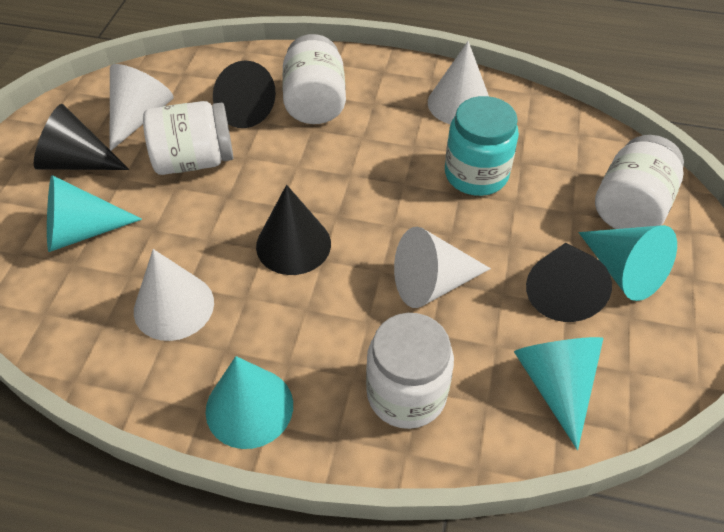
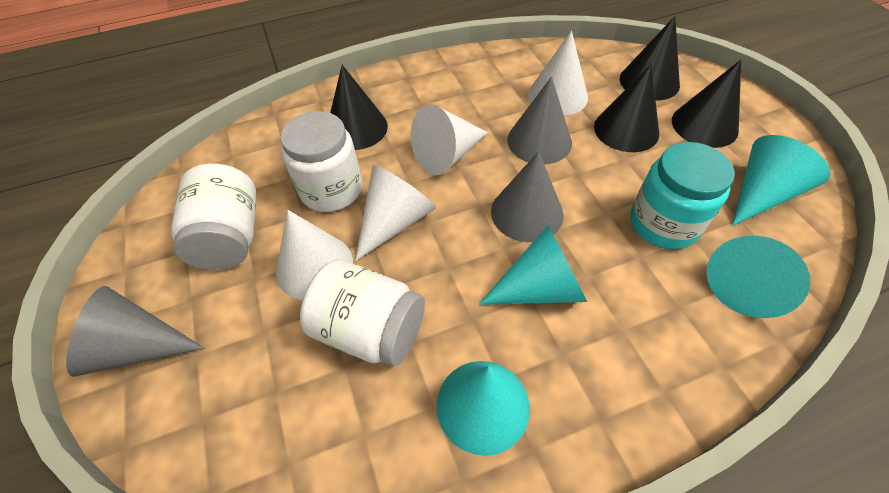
grey cone: 0 -> 3
white jar: 4 -> 3

